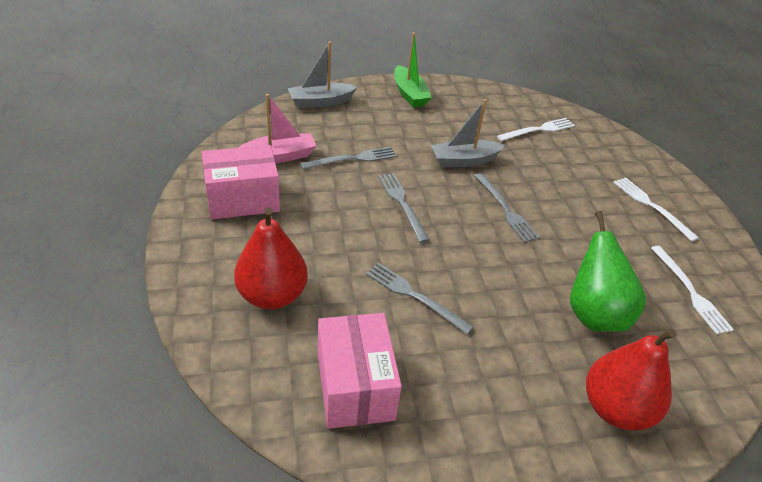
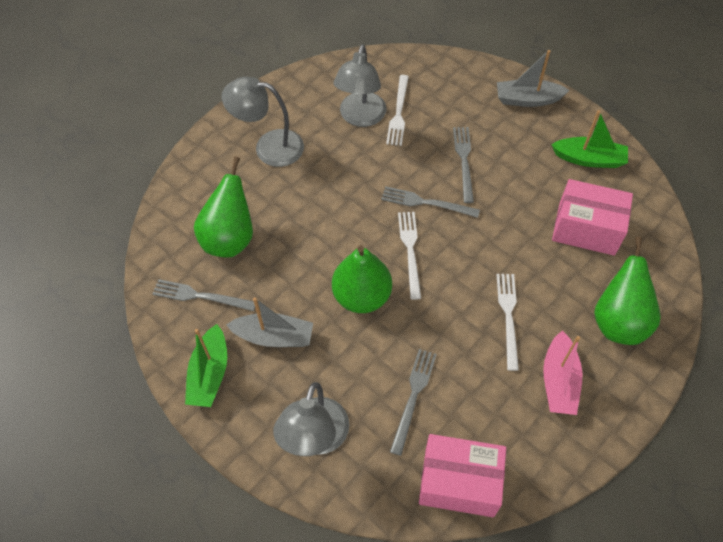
green boat: 1 -> 2
green pear: 1 -> 3
grey lamp: 0 -> 3
red pear: 2 -> 0

